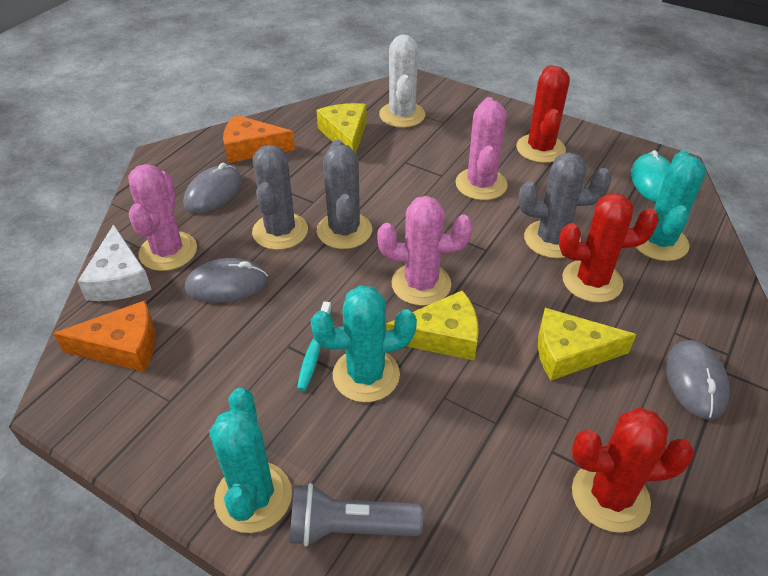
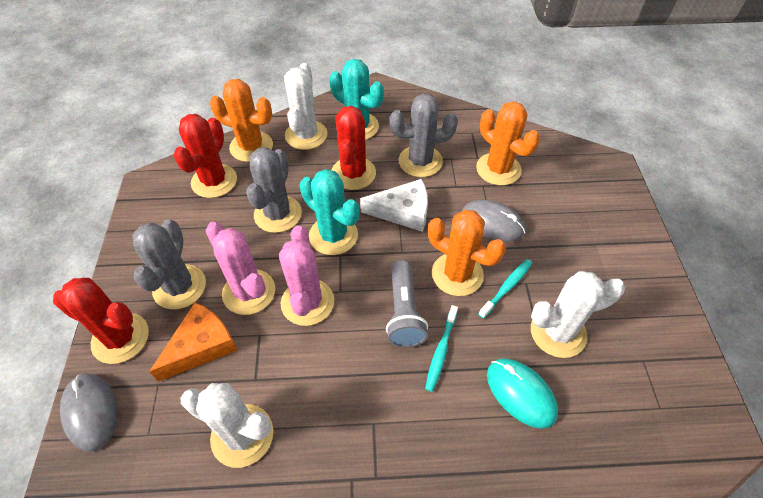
grey mouse: 3 -> 2
orange cactus: 0 -> 3
orange cheese: 2 -> 1
pink cactus: 3 -> 2
turquoise cactus: 3 -> 2
turquoise toothbrush: 1 -> 2
white cactus: 1 -> 3
yellow cheese: 3 -> 0

